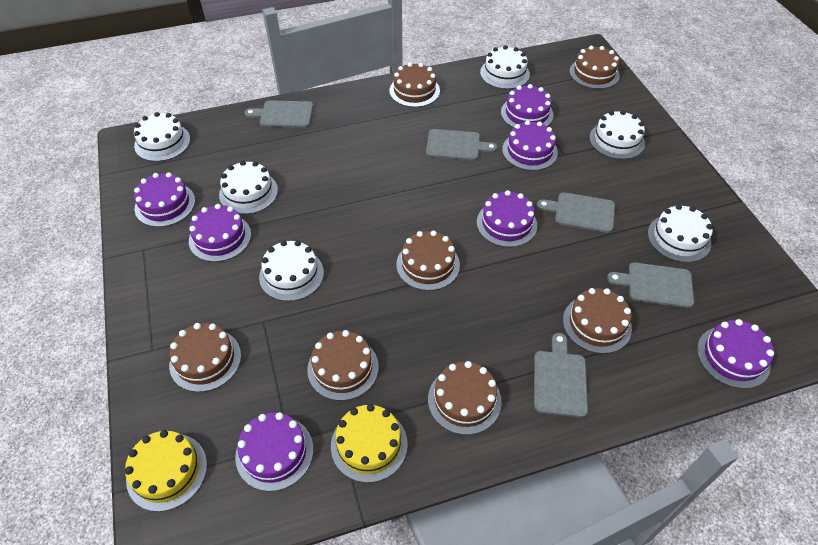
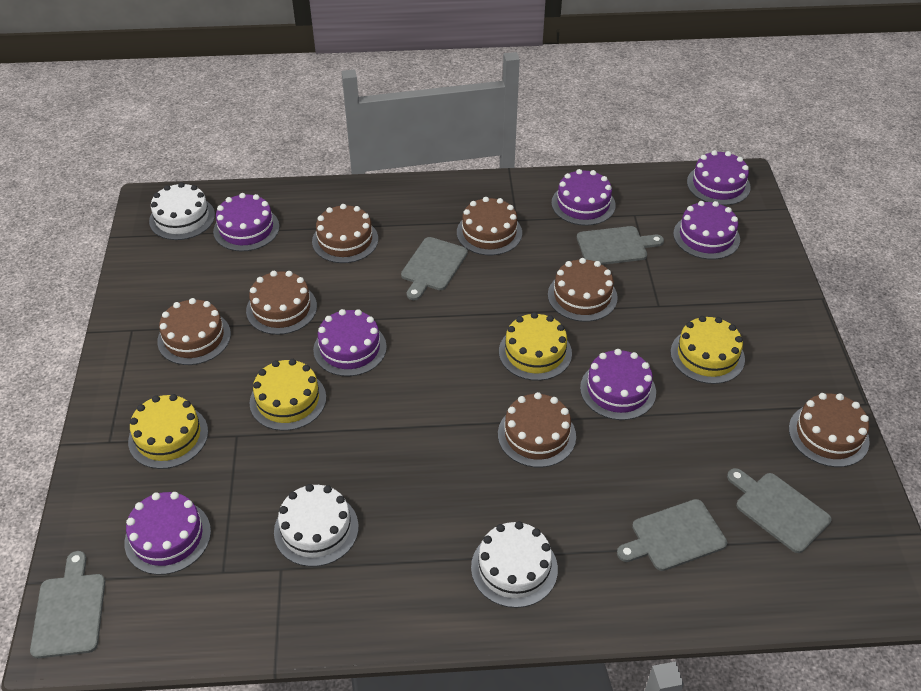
white cake: 6 -> 3
yellow cake: 2 -> 4

